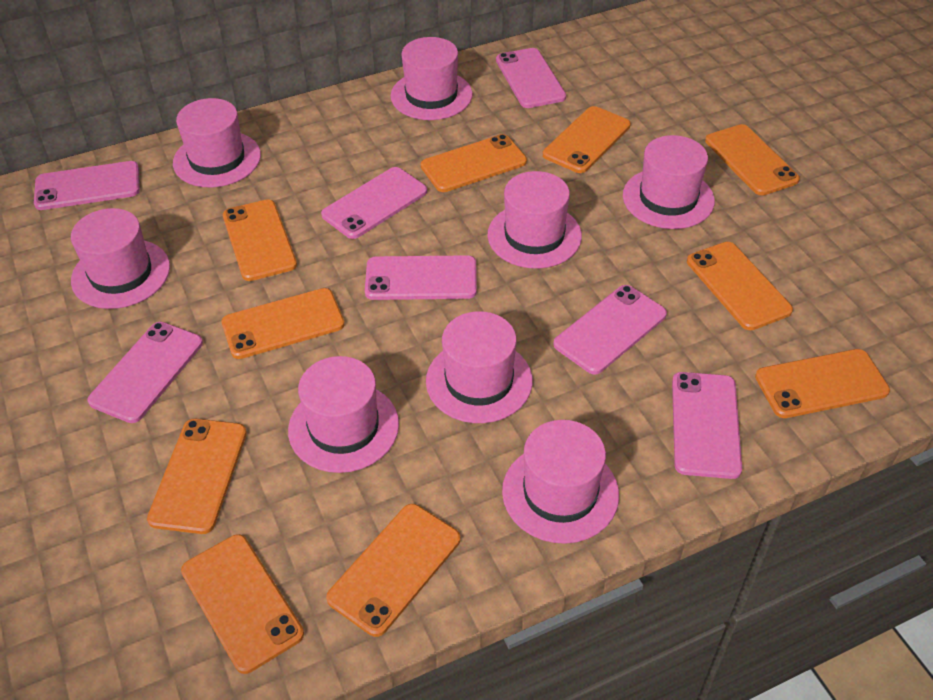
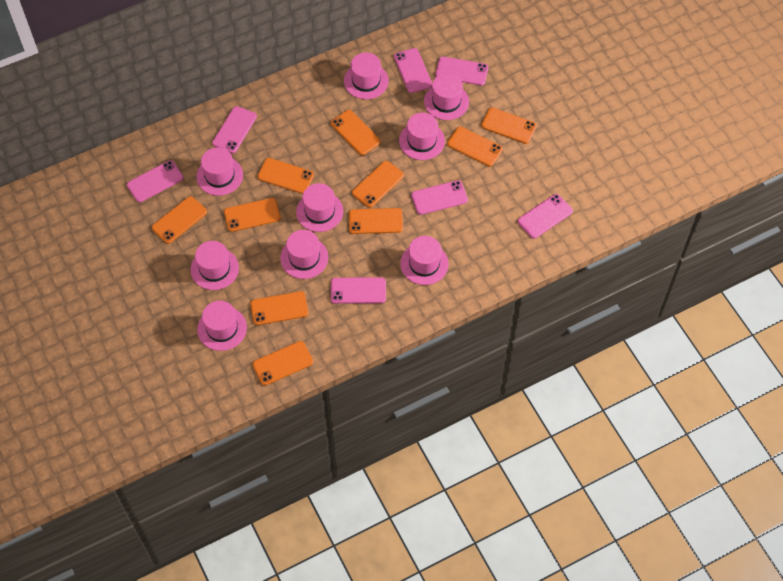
pink hat: 8 -> 9

